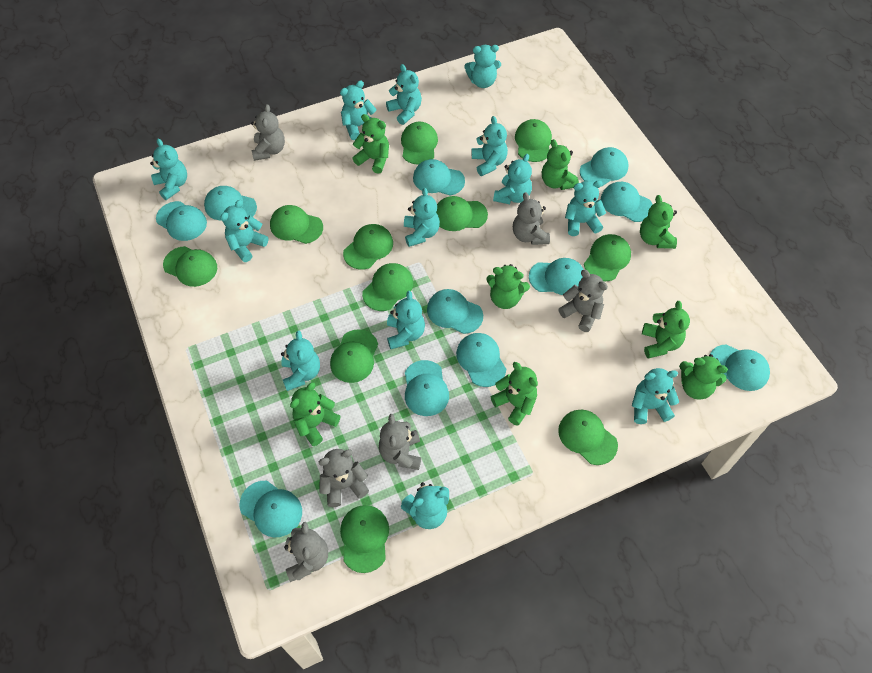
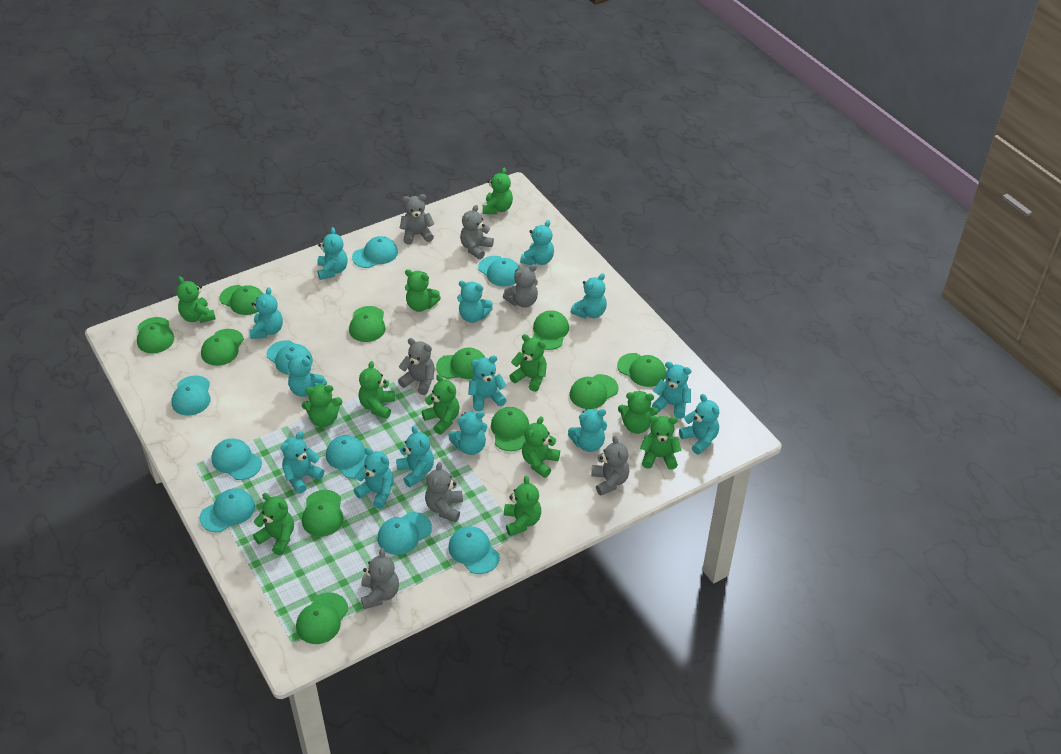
green teddy bear: 8 -> 12
grey teddy bear: 6 -> 7
turquoise cap: 11 -> 9
turquoise teddy bear: 13 -> 14

